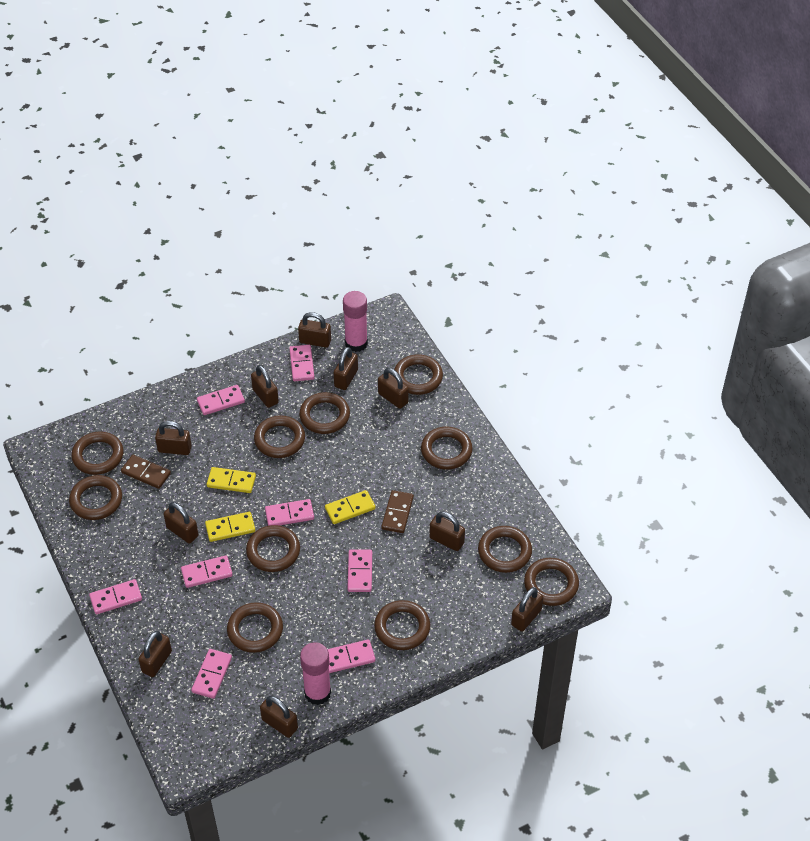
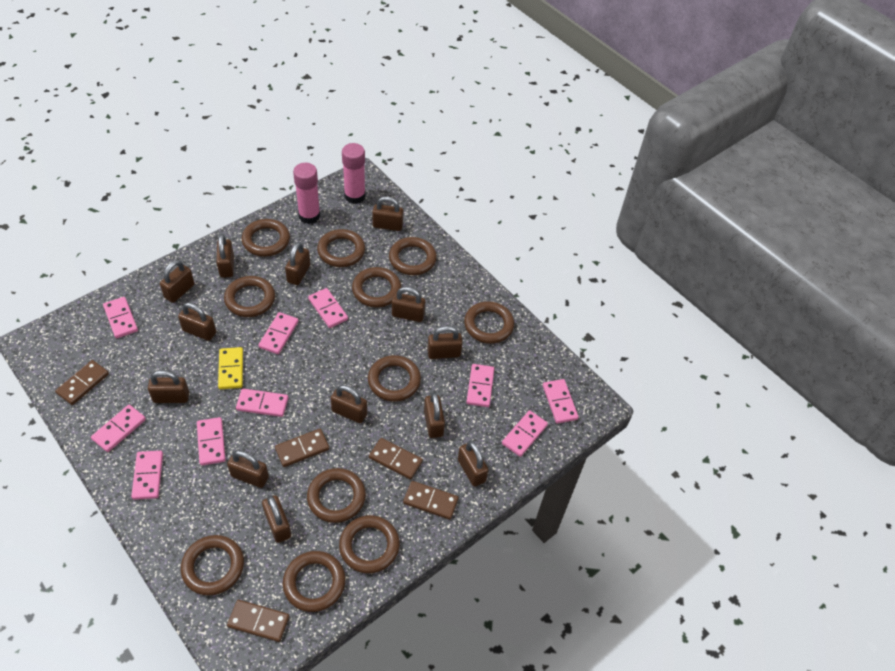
brown domino: 2 -> 5
brown padlock: 10 -> 13
pink domino: 8 -> 10
yellow domino: 3 -> 1

